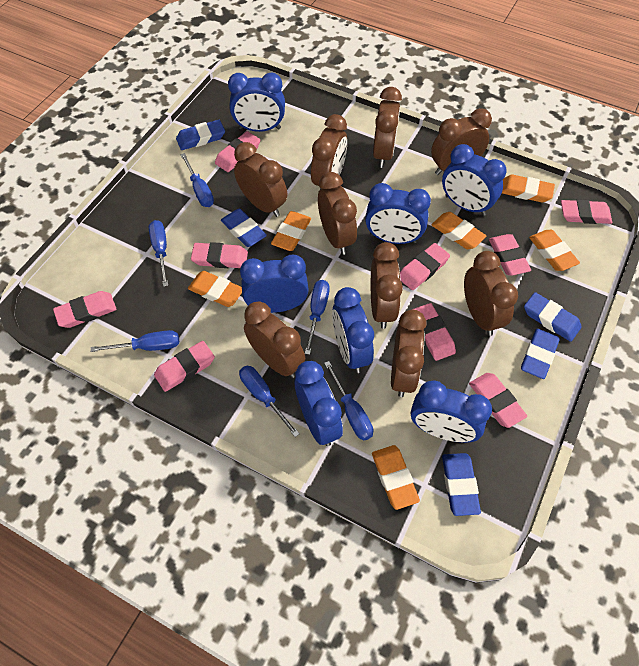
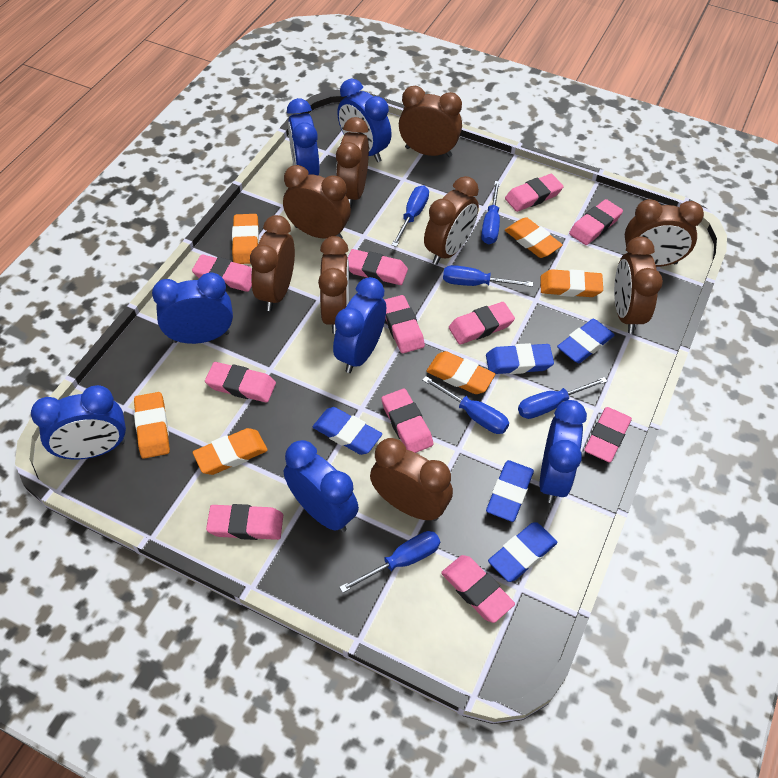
pink eraser: 9 -> 11

